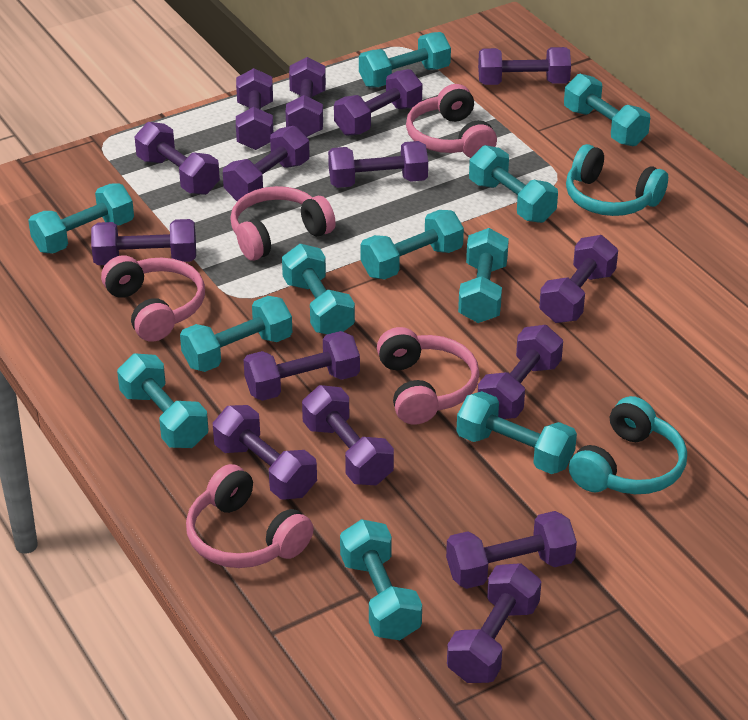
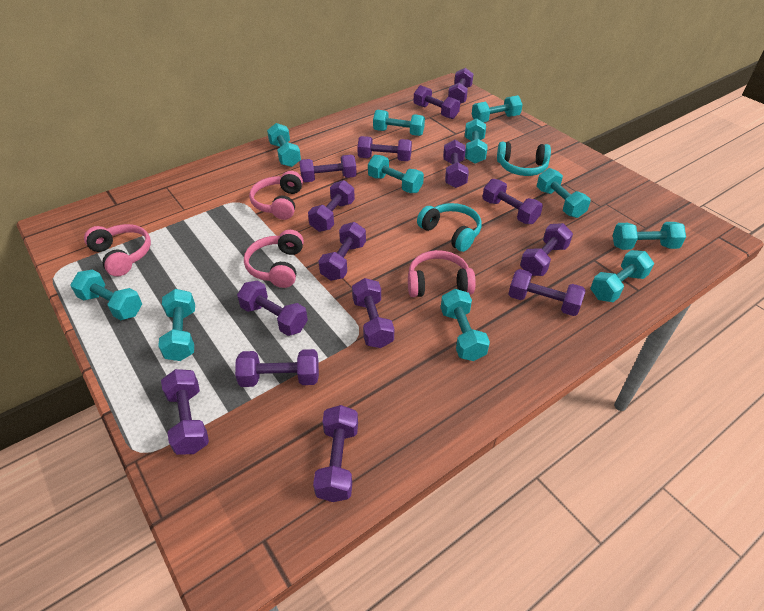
pink headphones: 5 -> 4

